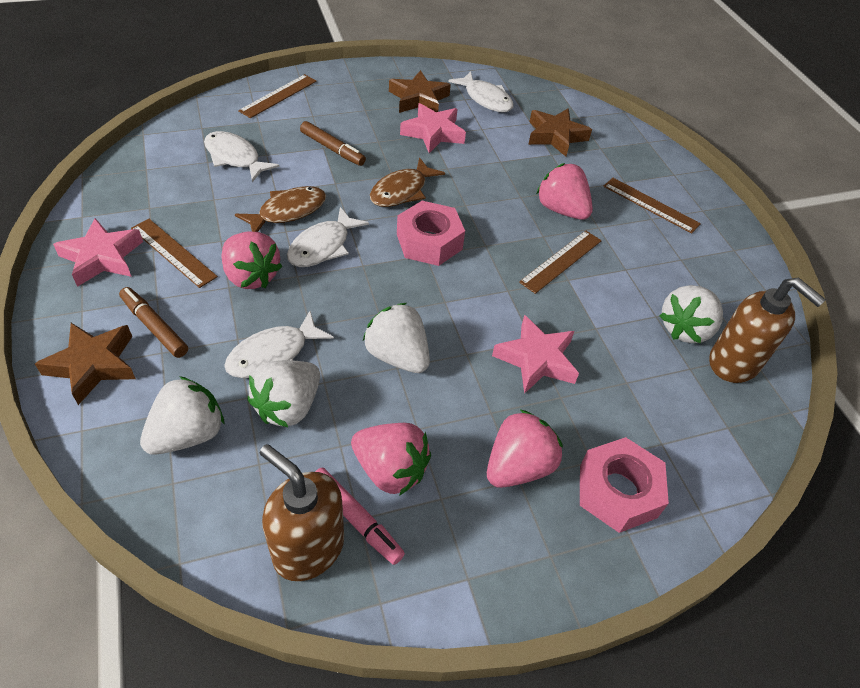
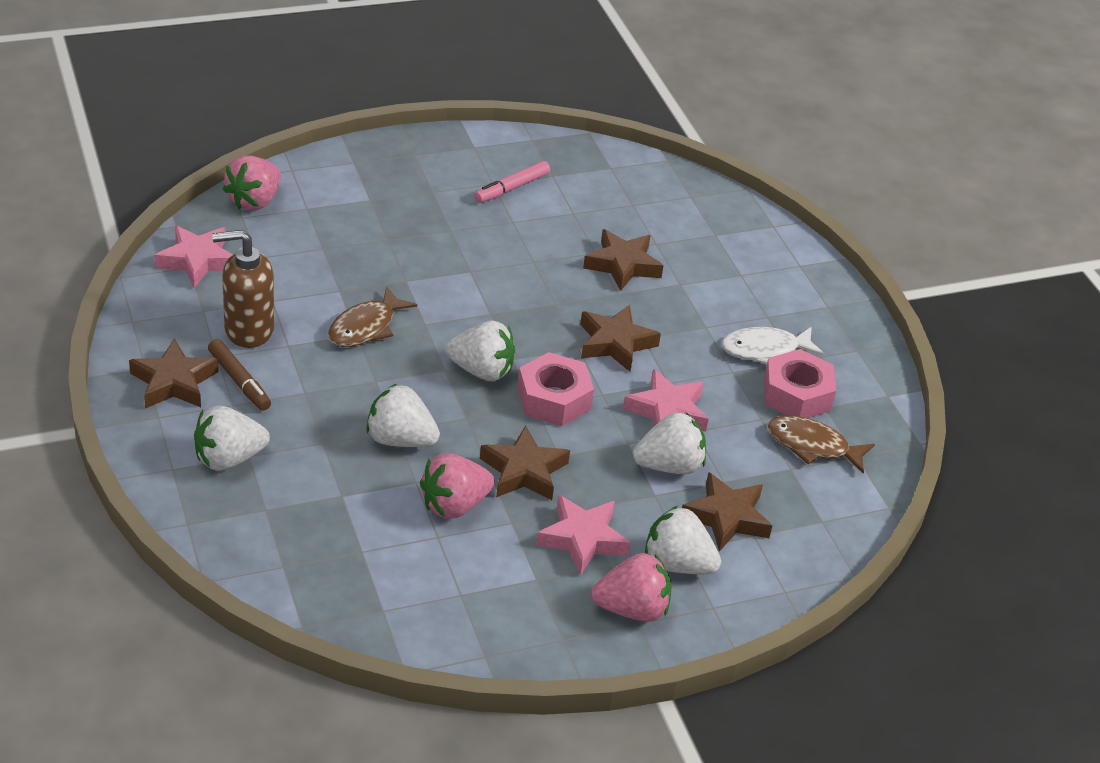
brown marker: 2 -> 1
brown ruler: 4 -> 0
brown soap dispenser: 2 -> 1
brown star: 3 -> 5
pink strawberry: 4 -> 3
white fish: 4 -> 1
white strawberry: 4 -> 5

